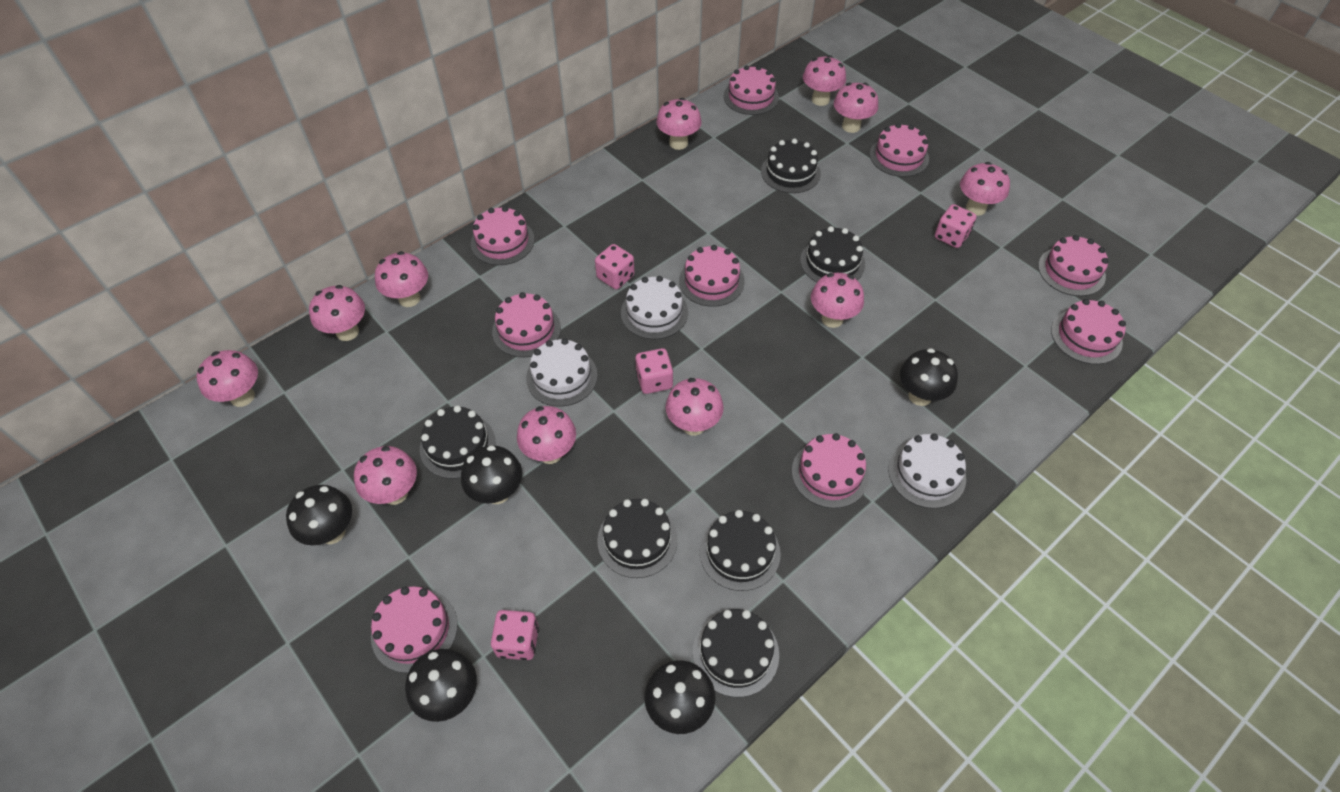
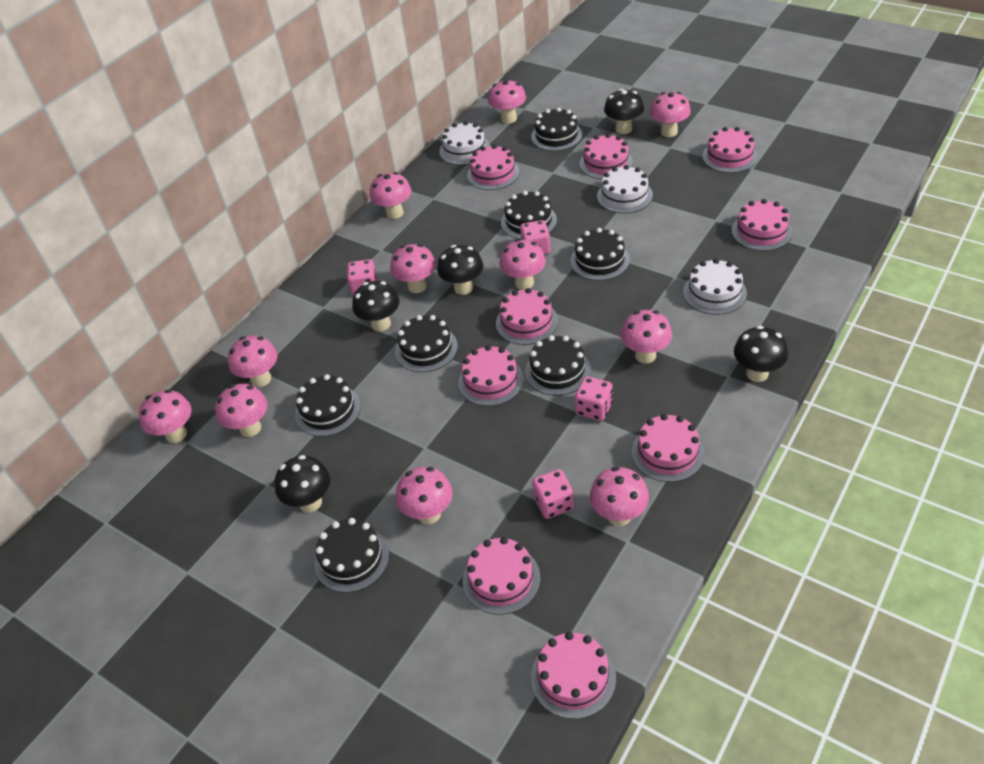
black cake: 6 -> 7

